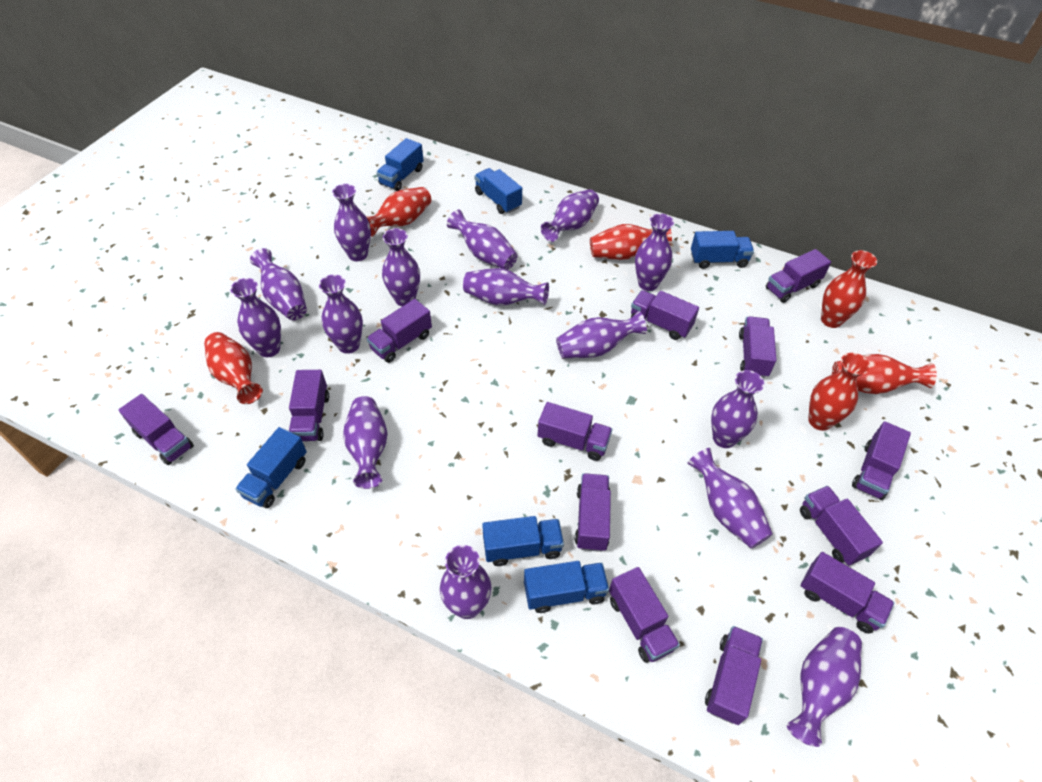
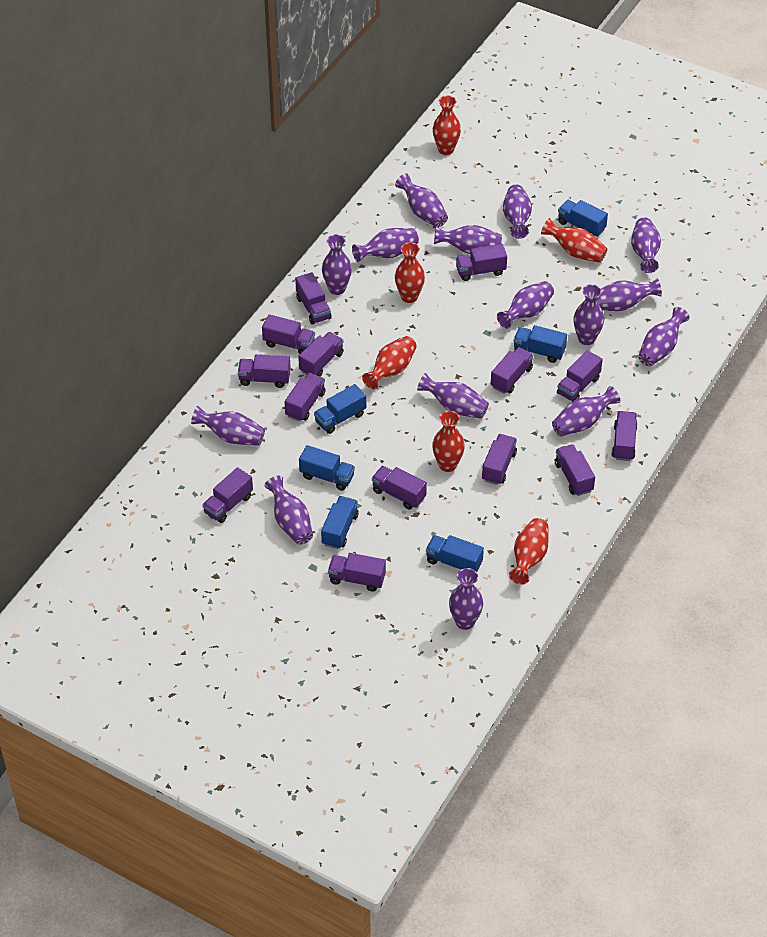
purple truck: 13 -> 14

